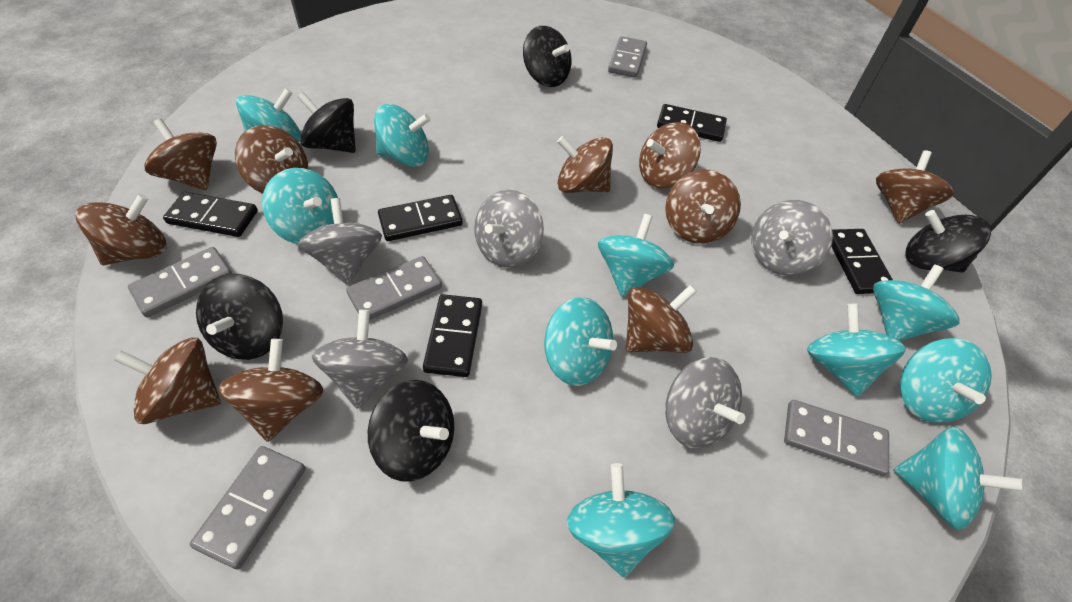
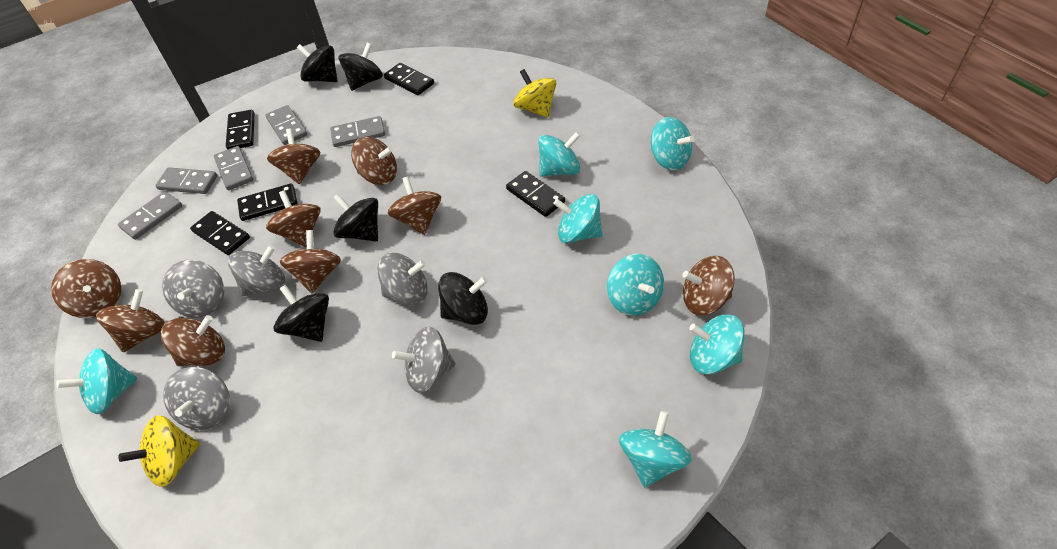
brown spinning top: 10 -> 9
turquoise spinning top: 10 -> 7
yellow spinning top: 0 -> 2

